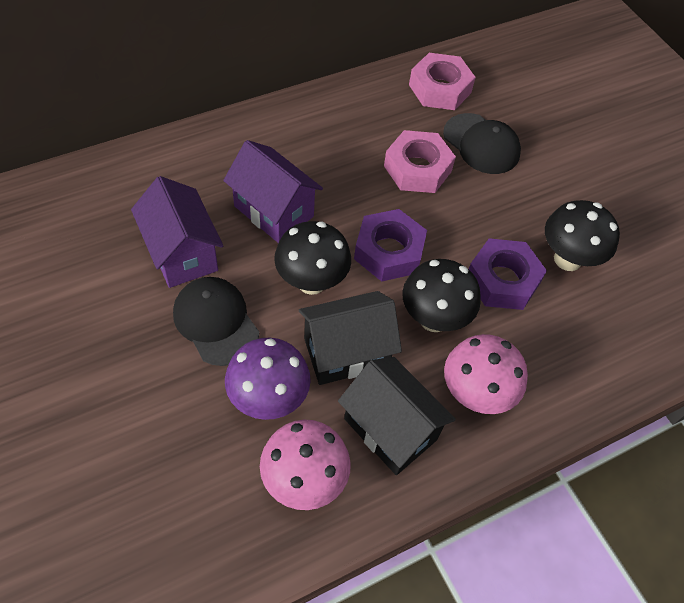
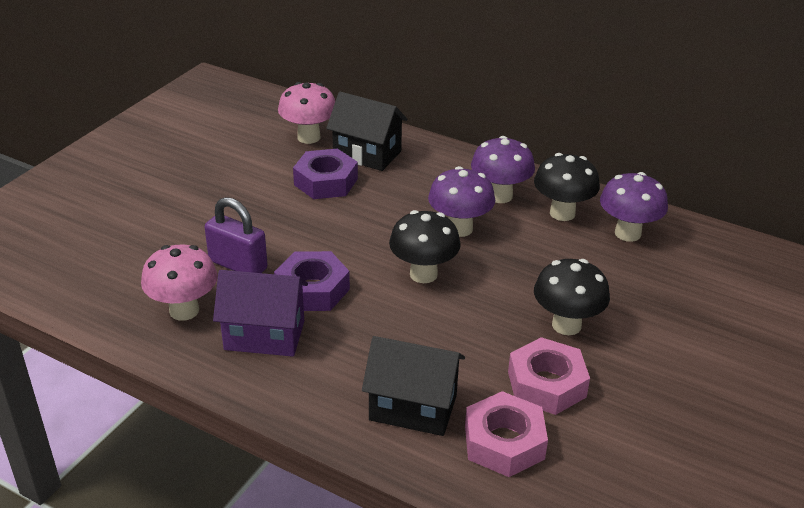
black cap: 2 -> 0
purple house: 2 -> 1
purple mushroom: 1 -> 3
purple padlock: 0 -> 1

